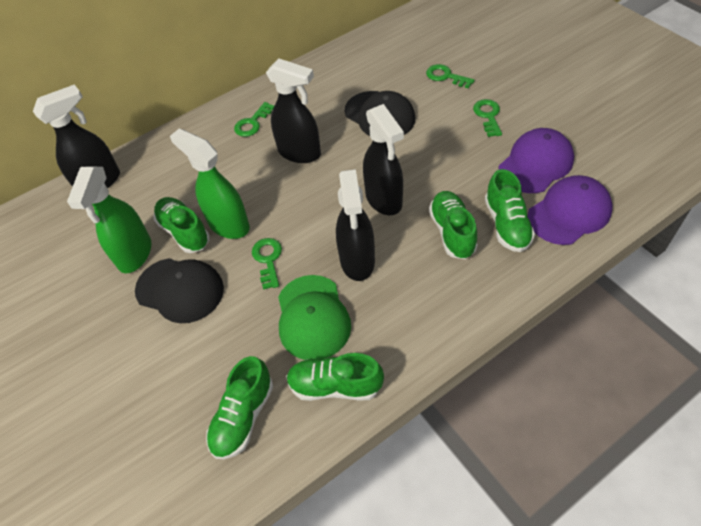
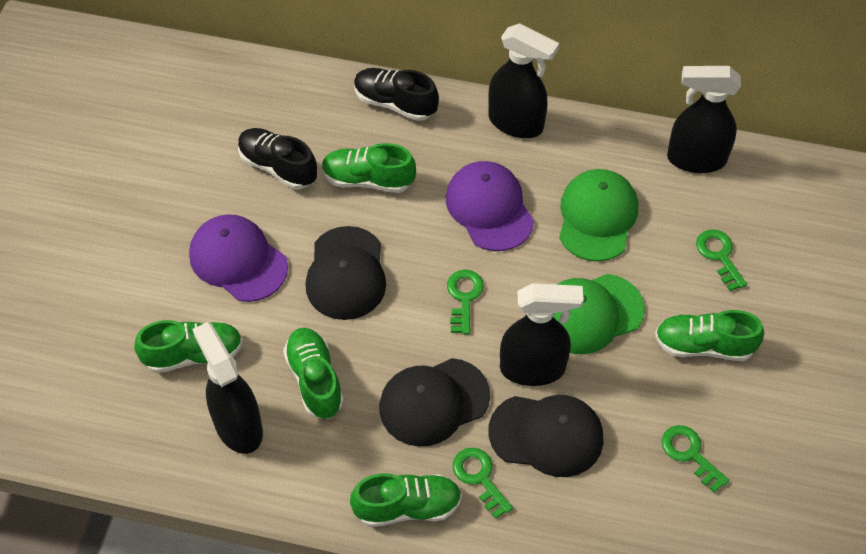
black cap: 2 -> 3
black shoe: 0 -> 2
green cap: 1 -> 2
green spray bottle: 2 -> 0

